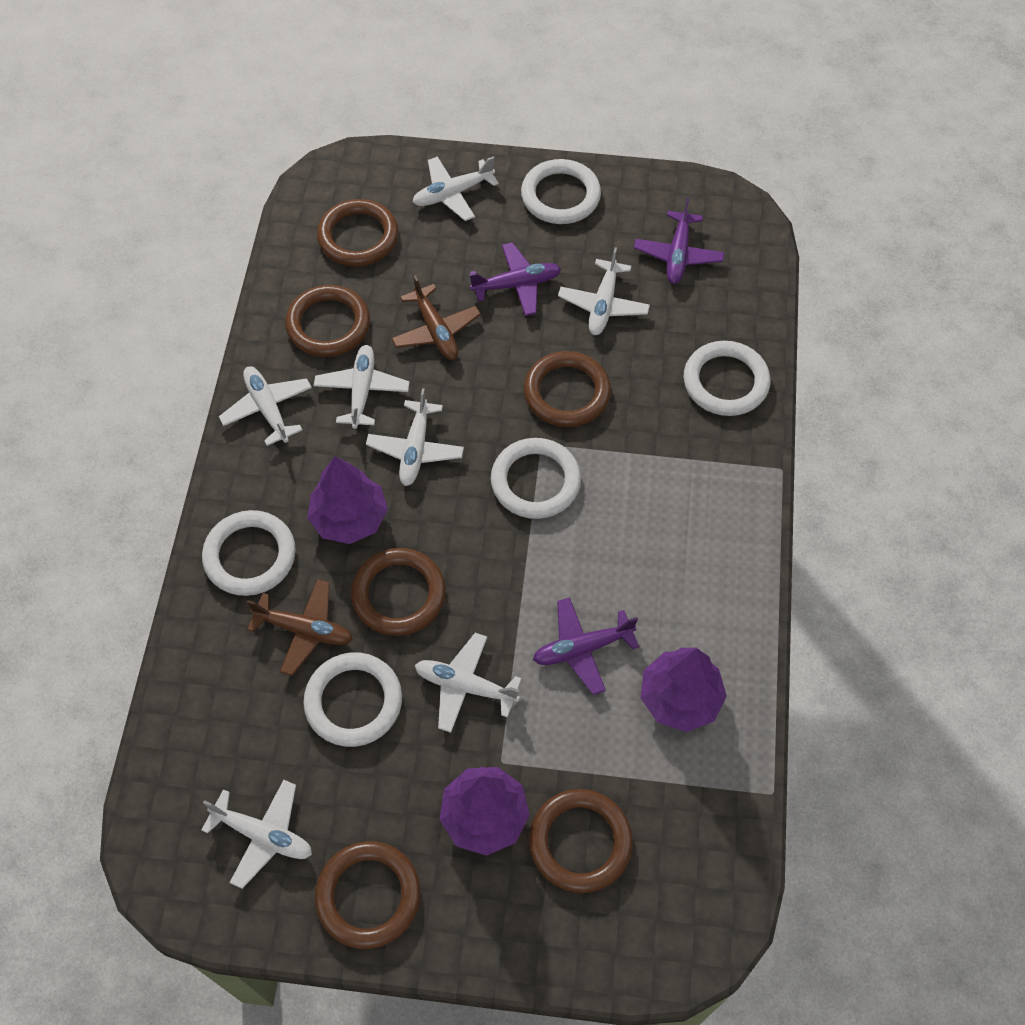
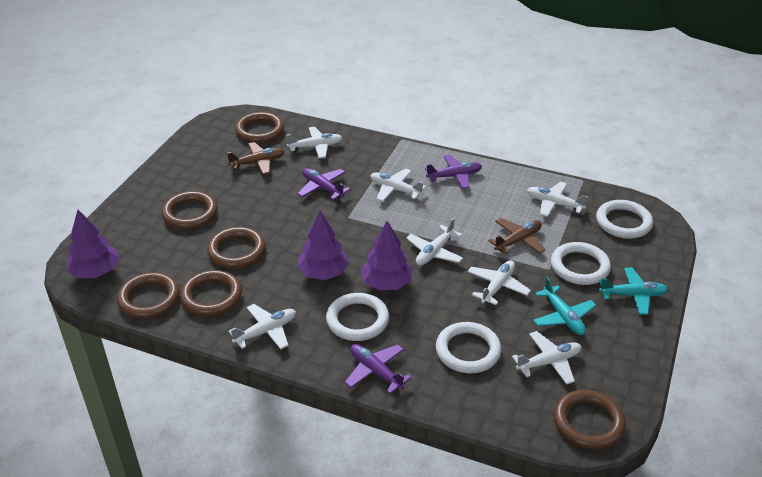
turquoise plane: 0 -> 2
white ring: 5 -> 4

